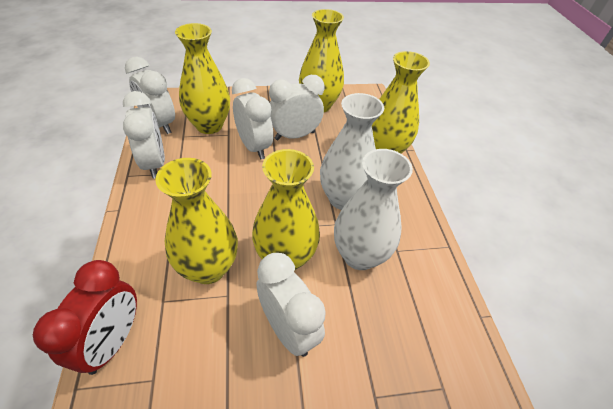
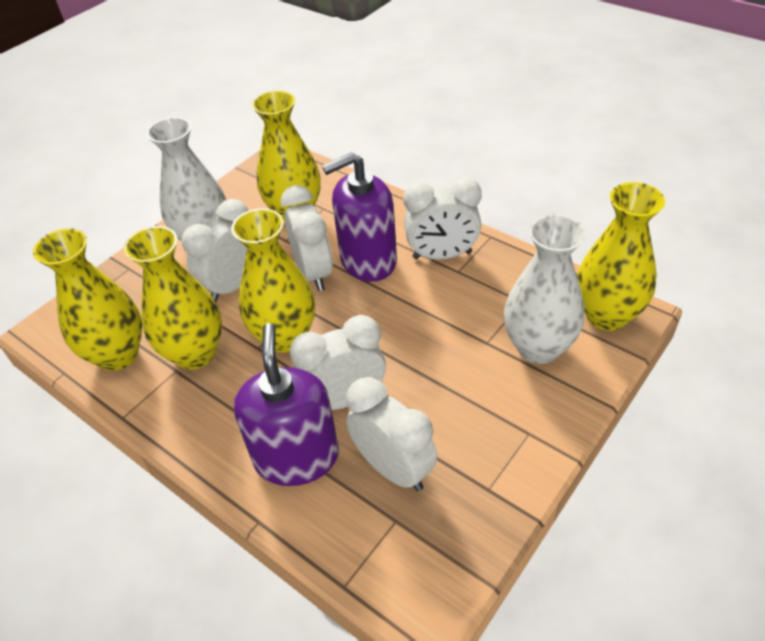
purple soap dispenser: 0 -> 2
red clock: 1 -> 0

